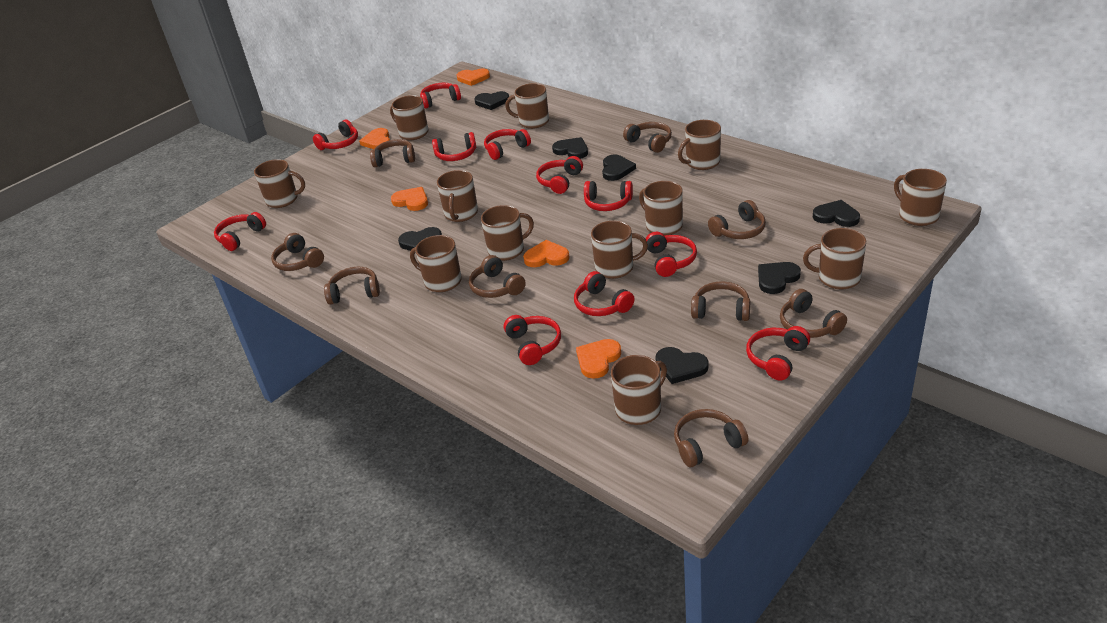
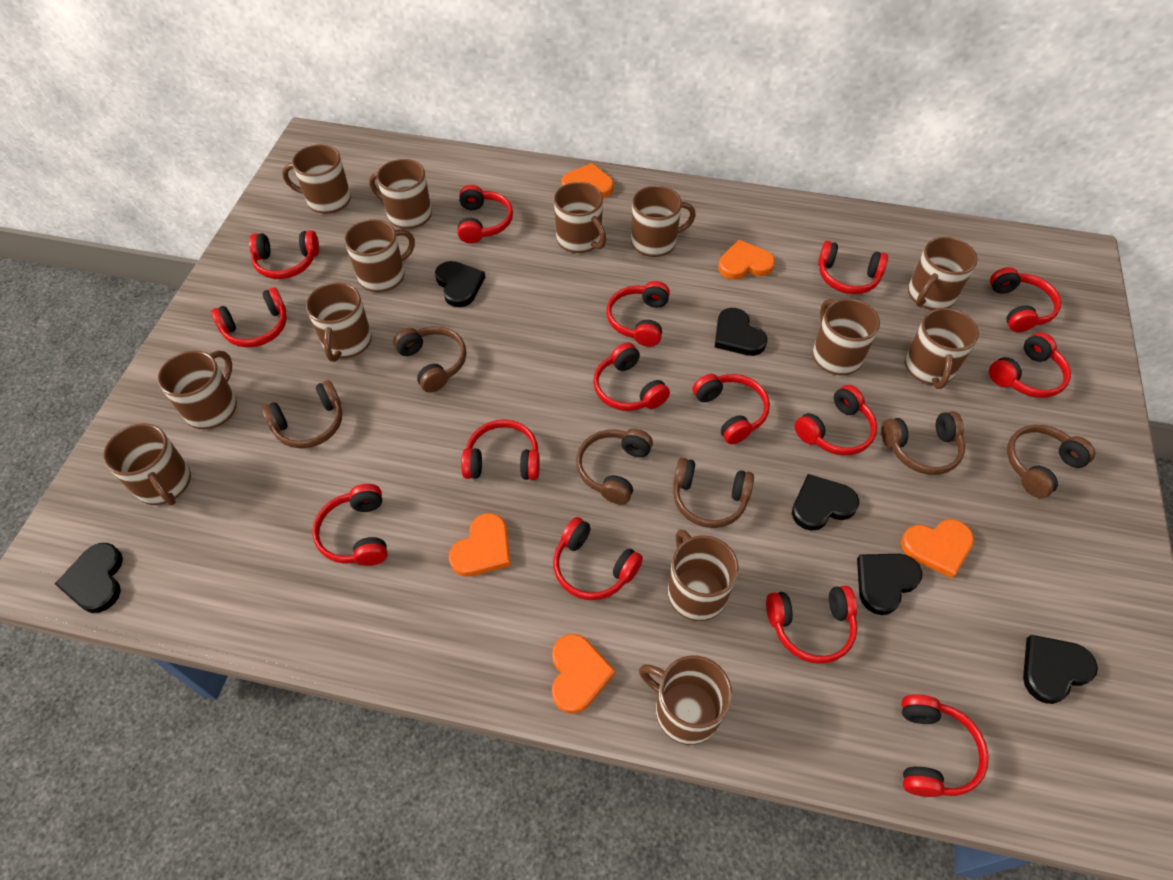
black heart: 7 -> 6
brown headphones: 9 -> 6
brown mug: 12 -> 13
red headphones: 11 -> 15

